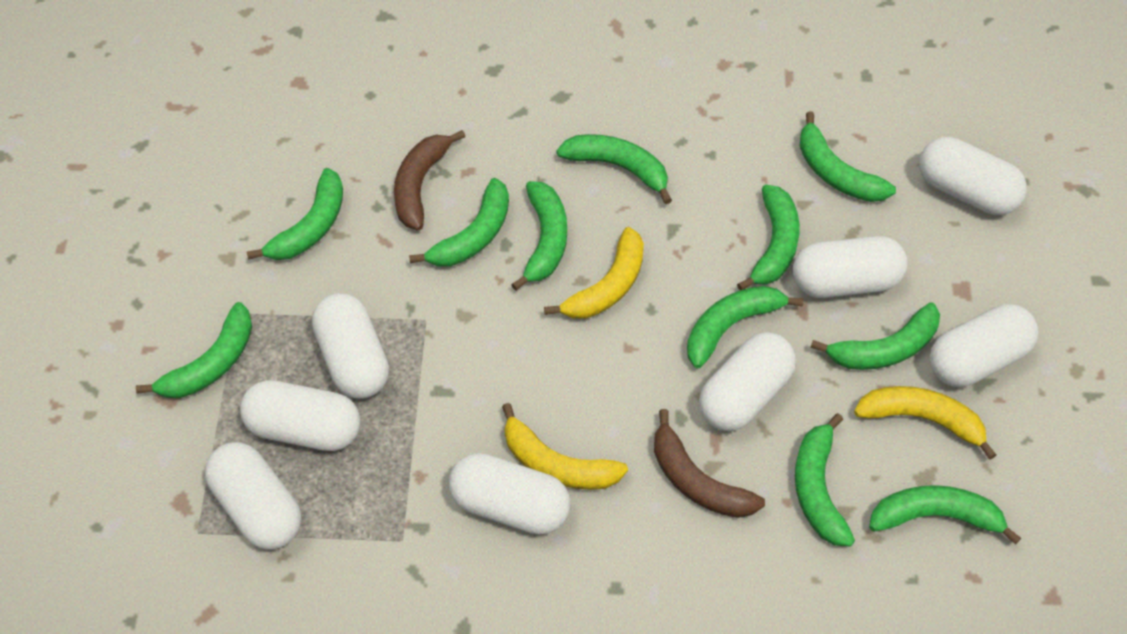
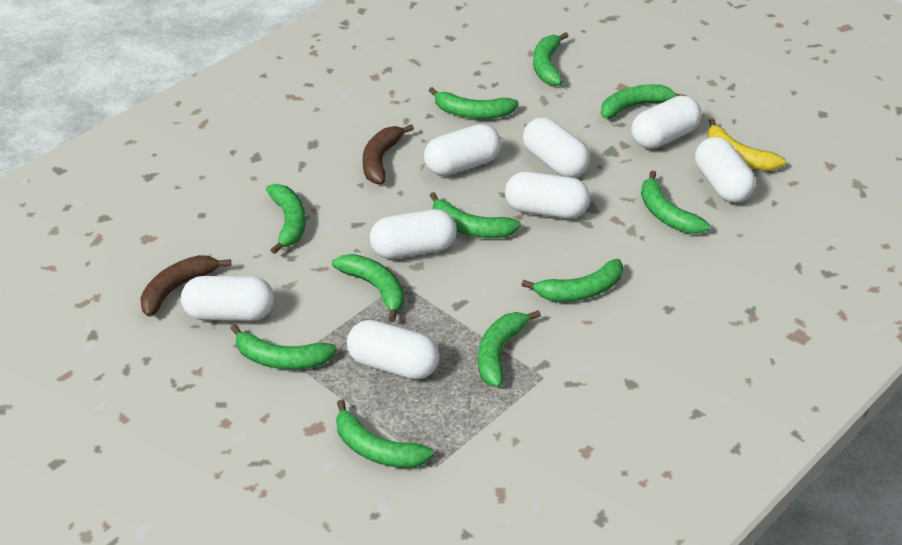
yellow banana: 3 -> 1

